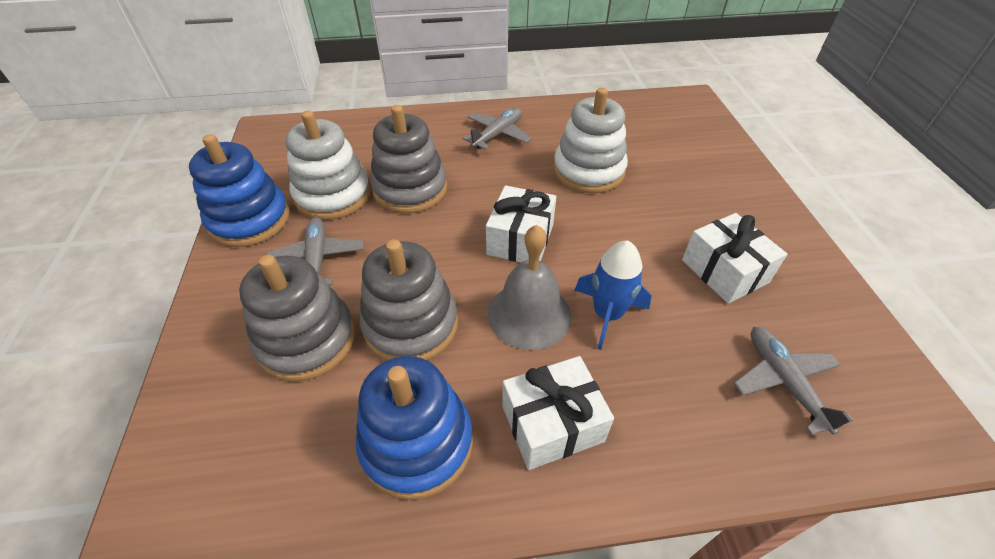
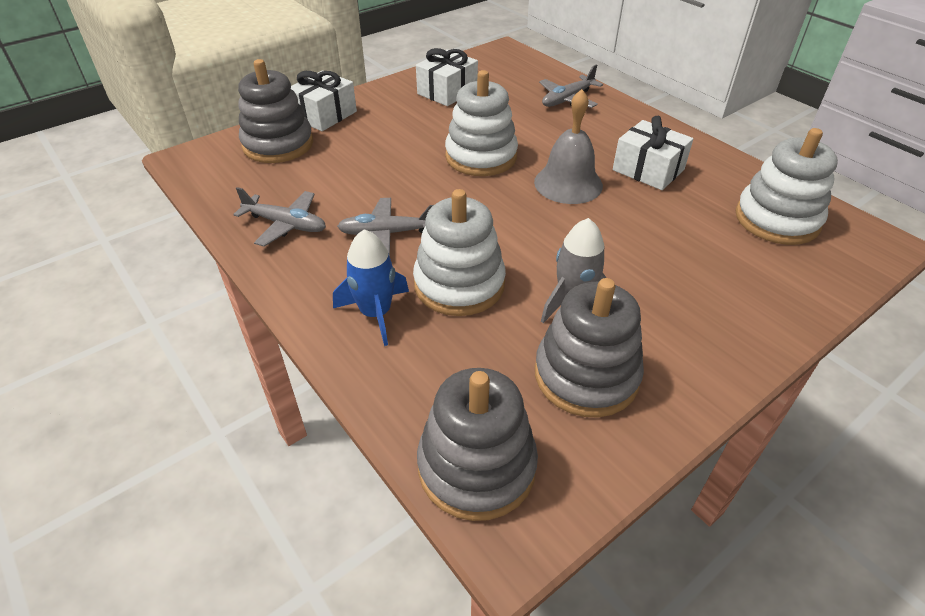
blue stacking toy: 2 -> 0
grey rocket: 0 -> 1
white stacking toy: 2 -> 3

